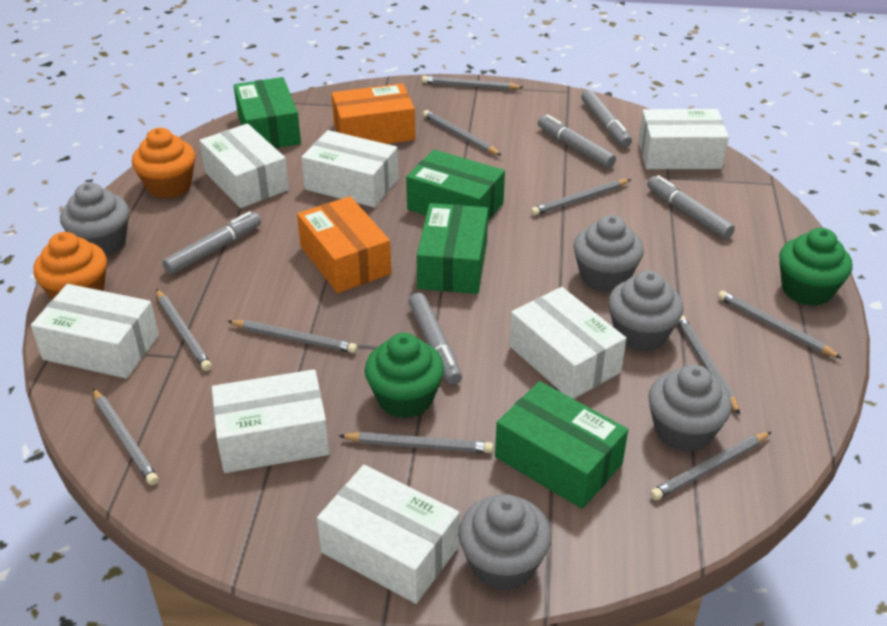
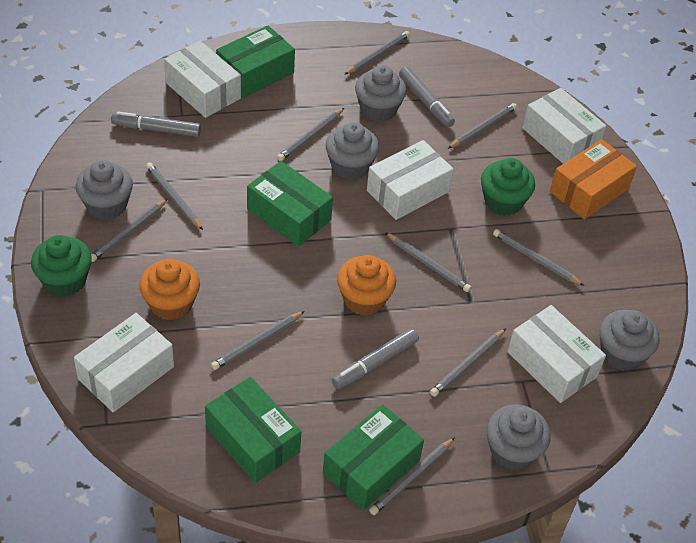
grey marker: 5 -> 3
orange box: 2 -> 1
white box: 7 -> 5

